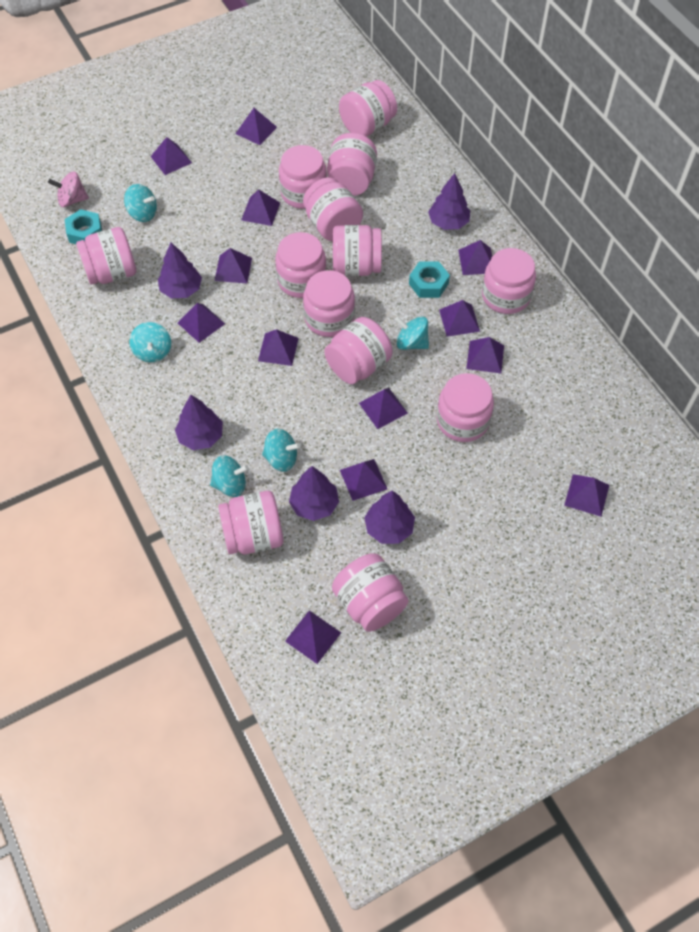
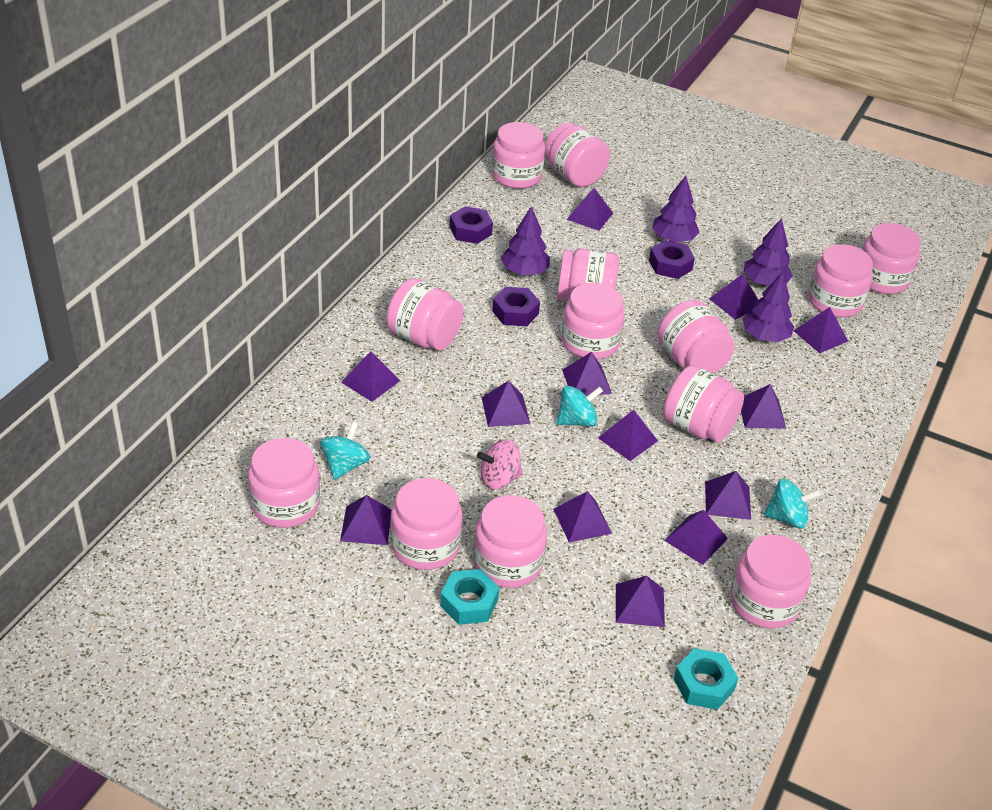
purple nut: 0 -> 3
purple tree: 5 -> 4
turquoise spinning top: 5 -> 3

